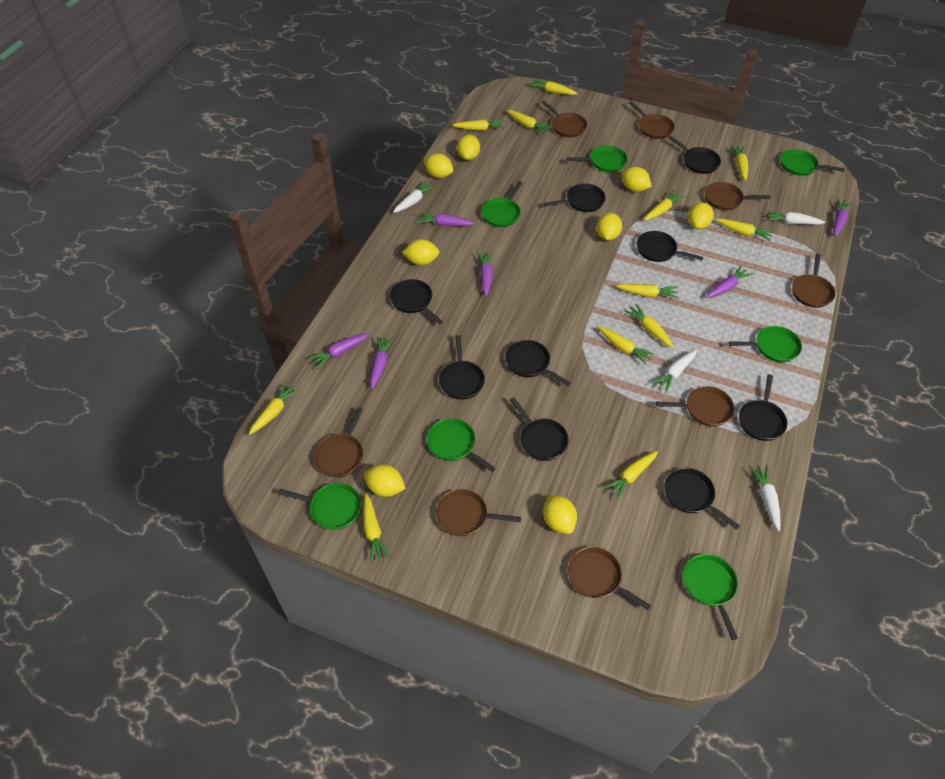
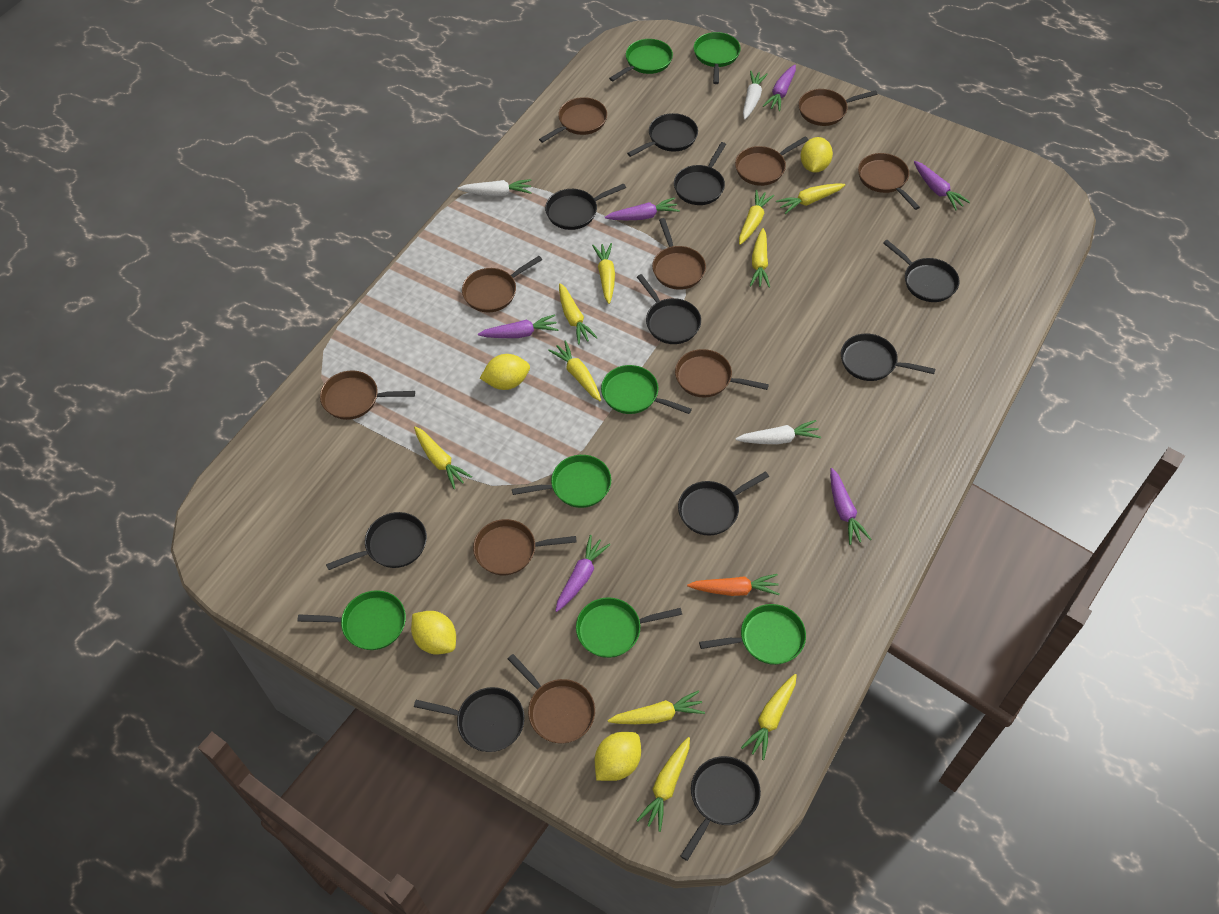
black pan: 9 -> 10
brown pan: 8 -> 10
orange carrot: 0 -> 1
white carrot: 4 -> 3
yellow carrot: 12 -> 10
yellow lemon: 8 -> 4

